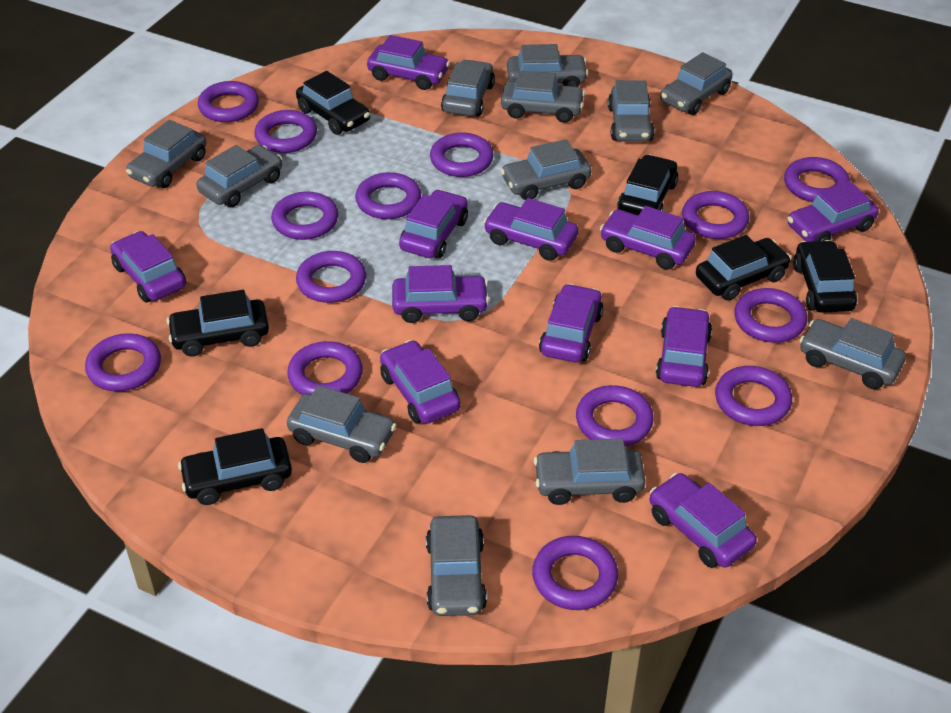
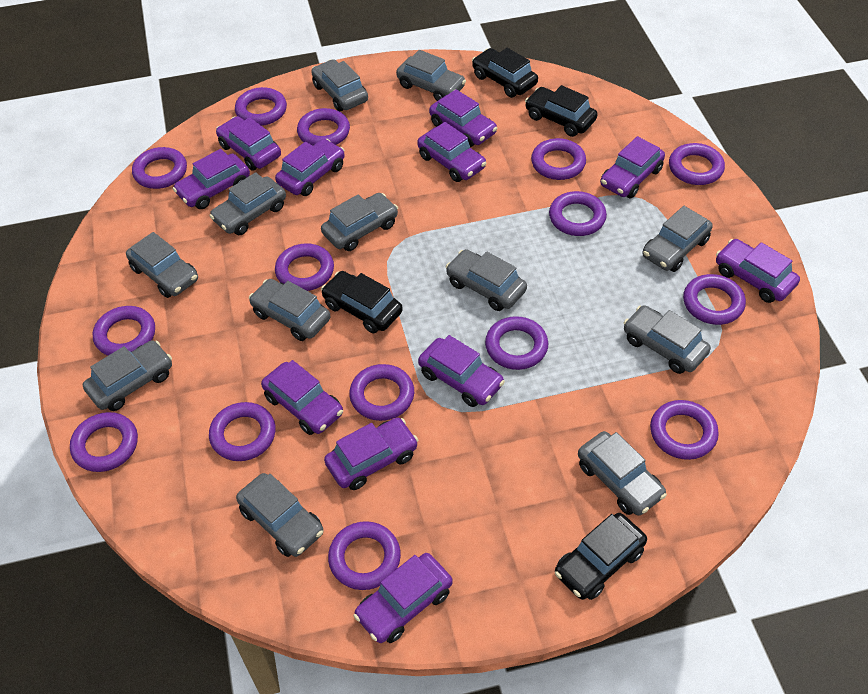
black car: 6 -> 4
purple ring: 14 -> 15

